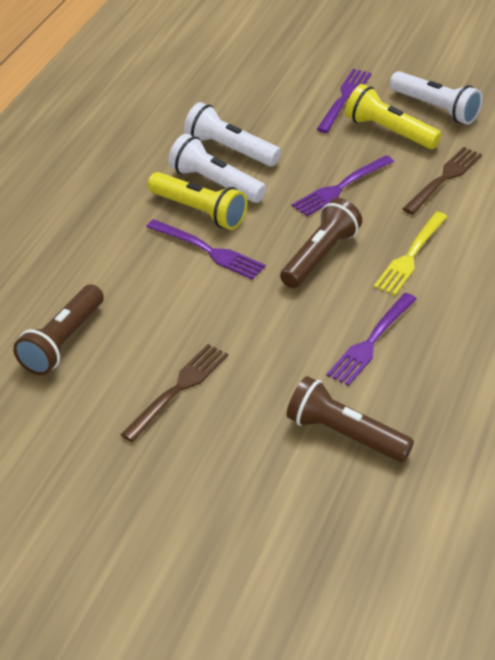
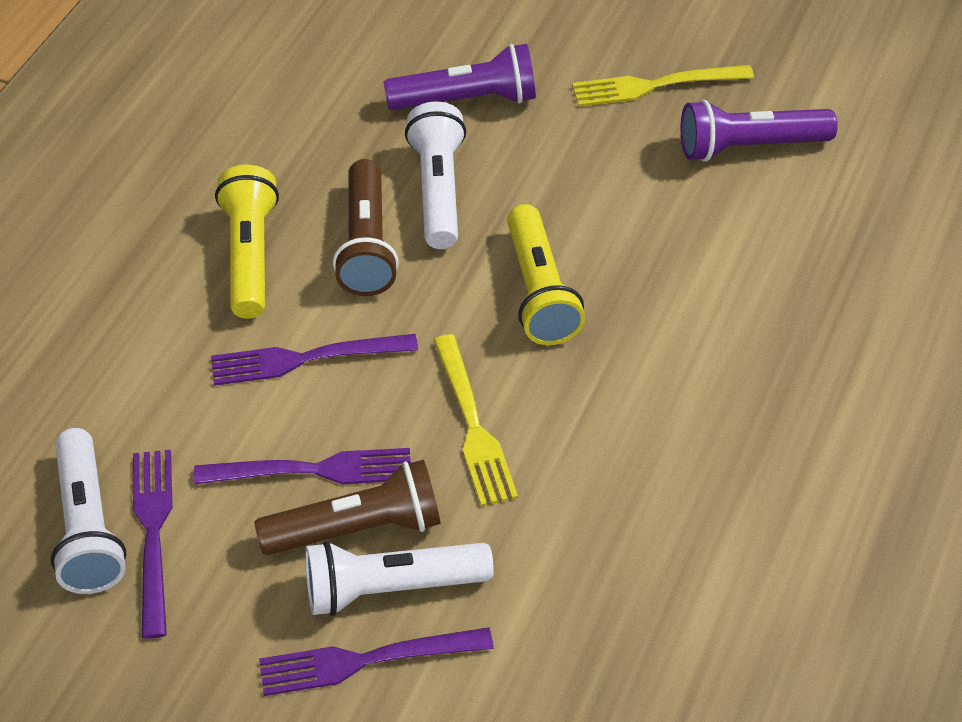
brown flashlight: 3 -> 2
brown fork: 2 -> 0
purple flashlight: 0 -> 2
yellow fork: 1 -> 2

